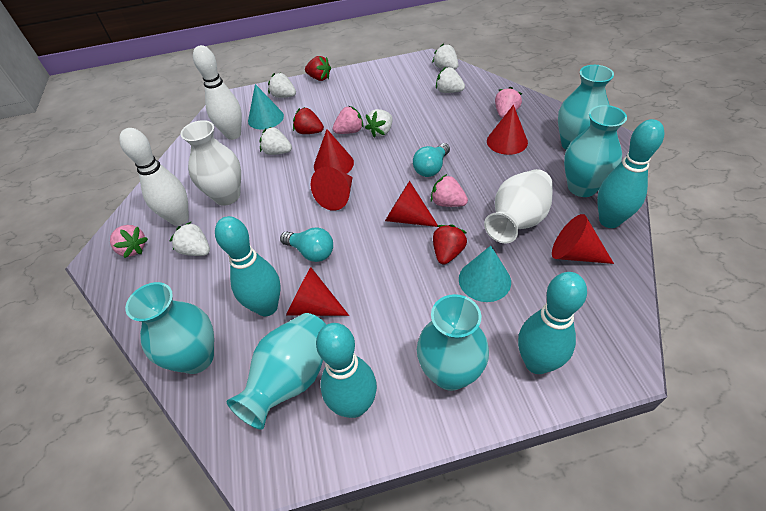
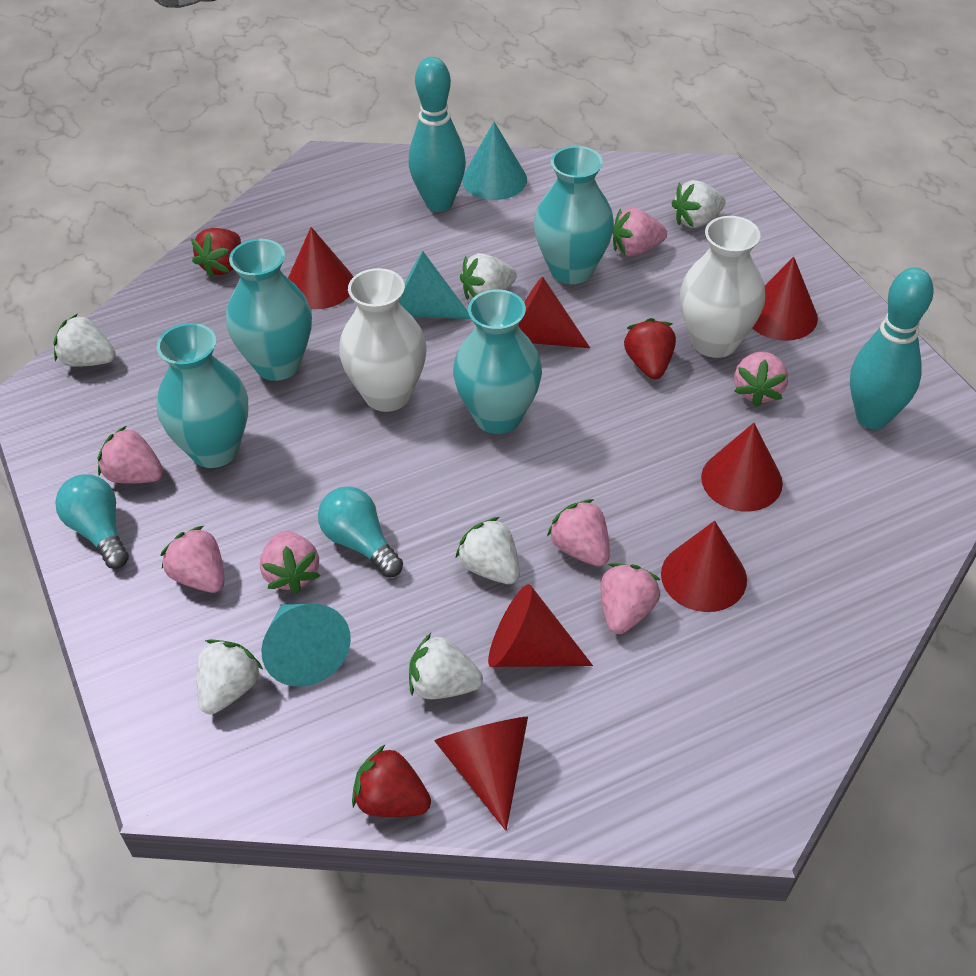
pink strawberry: 4 -> 7
red cone: 6 -> 7
turquoise bowling pin: 4 -> 2
turquoise cone: 2 -> 3
turquoise vase: 5 -> 4
white bowling pin: 2 -> 0

